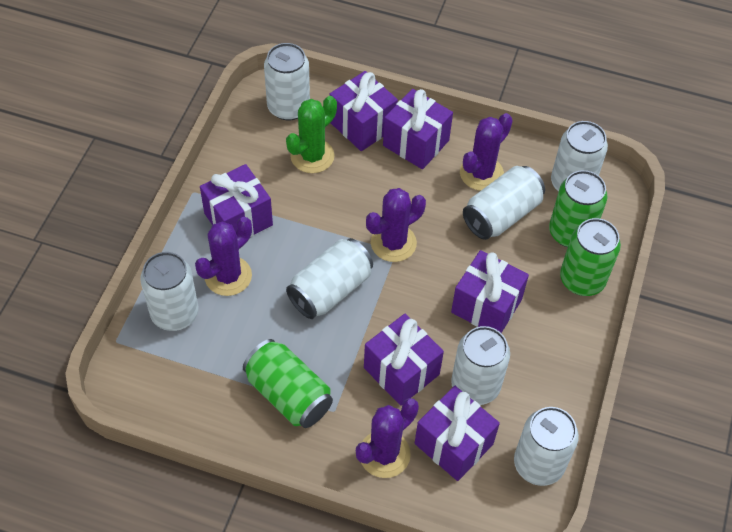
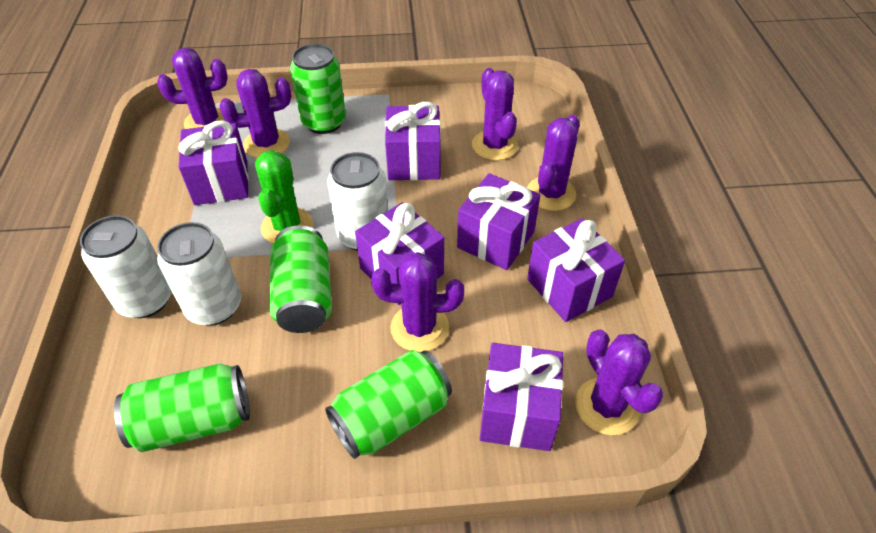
green can: 3 -> 4
purple cactus: 4 -> 6
white can: 7 -> 3

